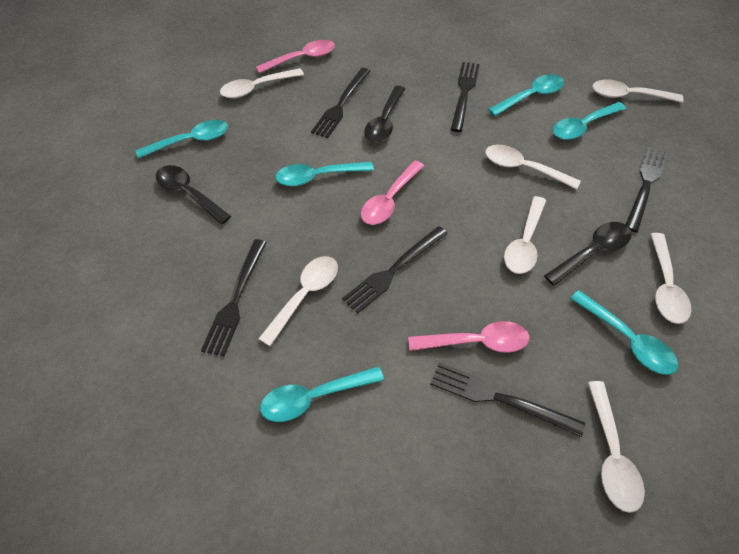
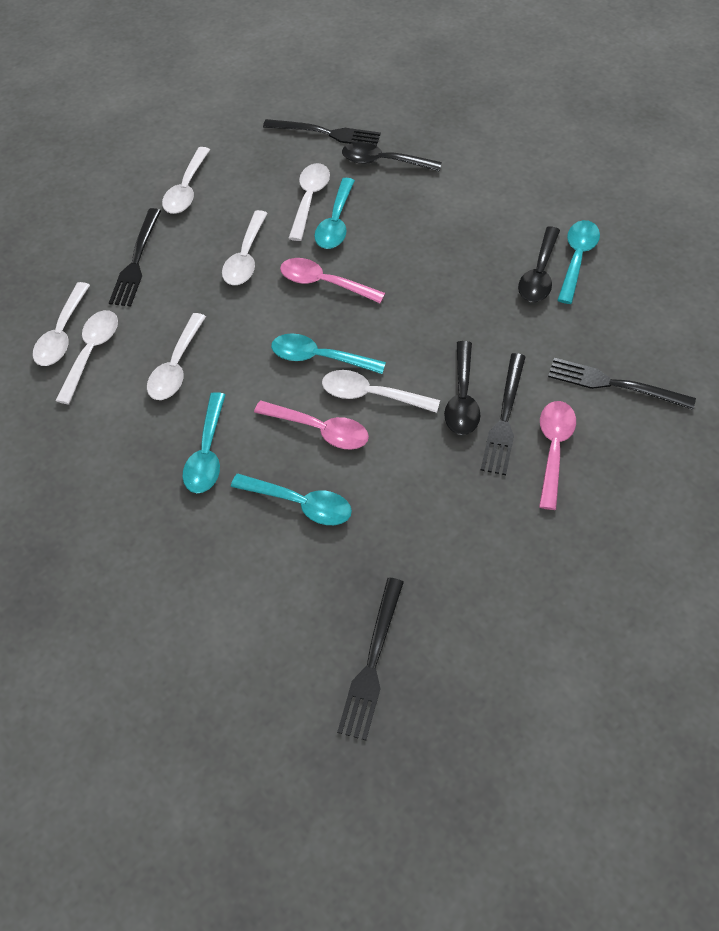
black fork: 6 -> 5
turquoise spoon: 6 -> 5

